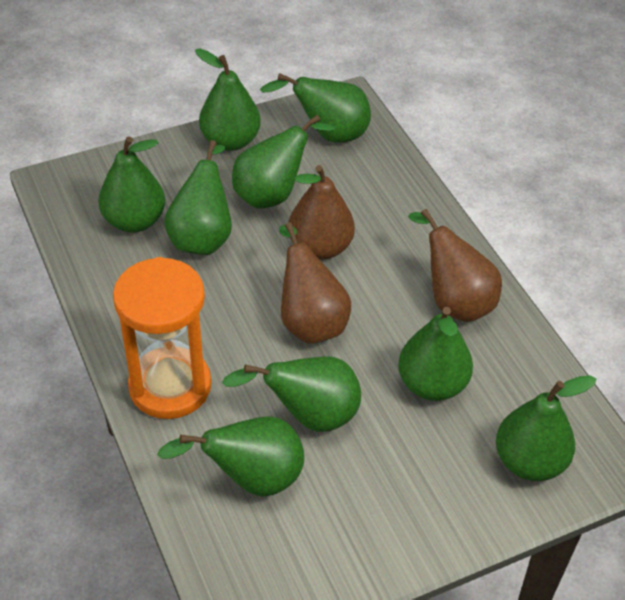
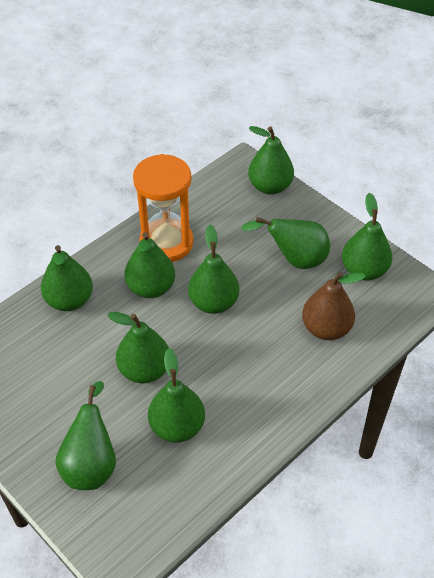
brown pear: 3 -> 1

